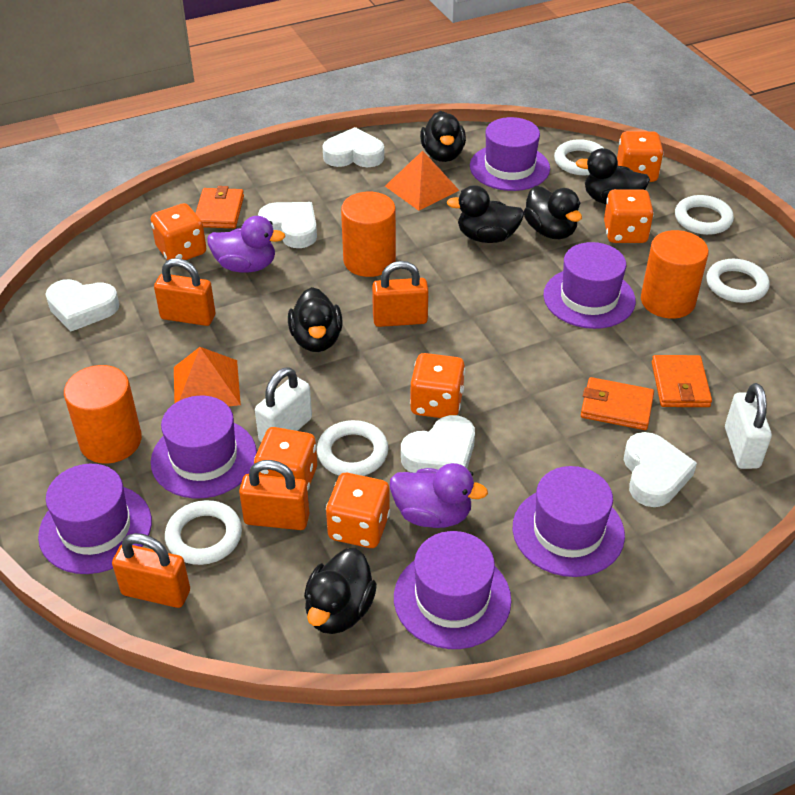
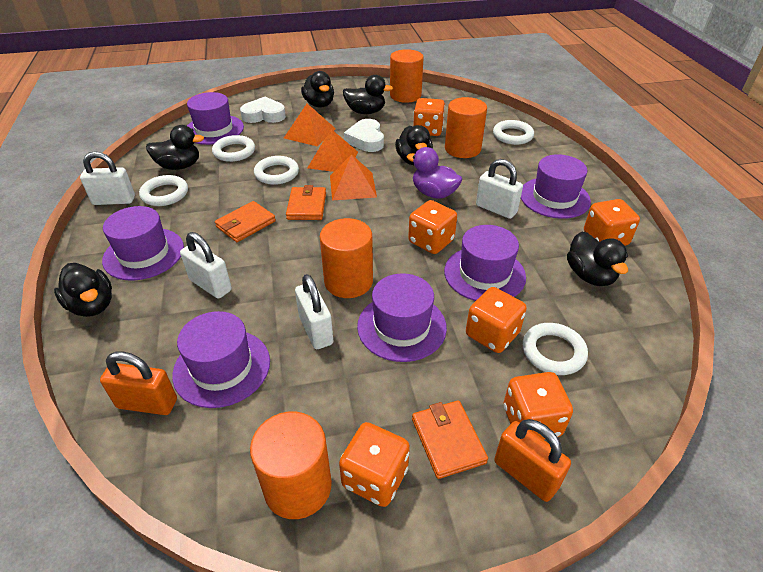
orange cylinder: 3 -> 4
orange padlock: 4 -> 2
orange pyramid: 2 -> 3
purple duck: 2 -> 1
white heart: 5 -> 2
white padlock: 2 -> 4

